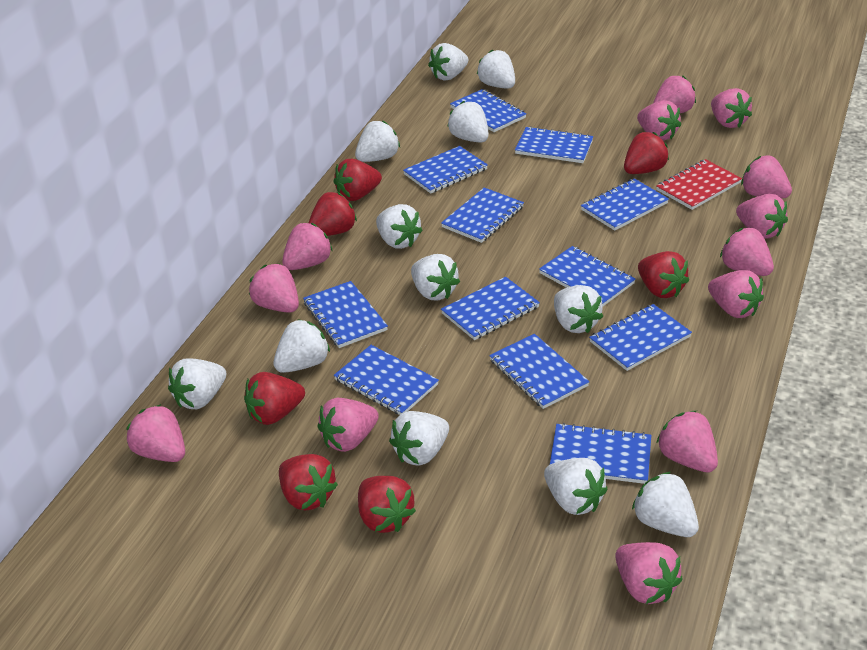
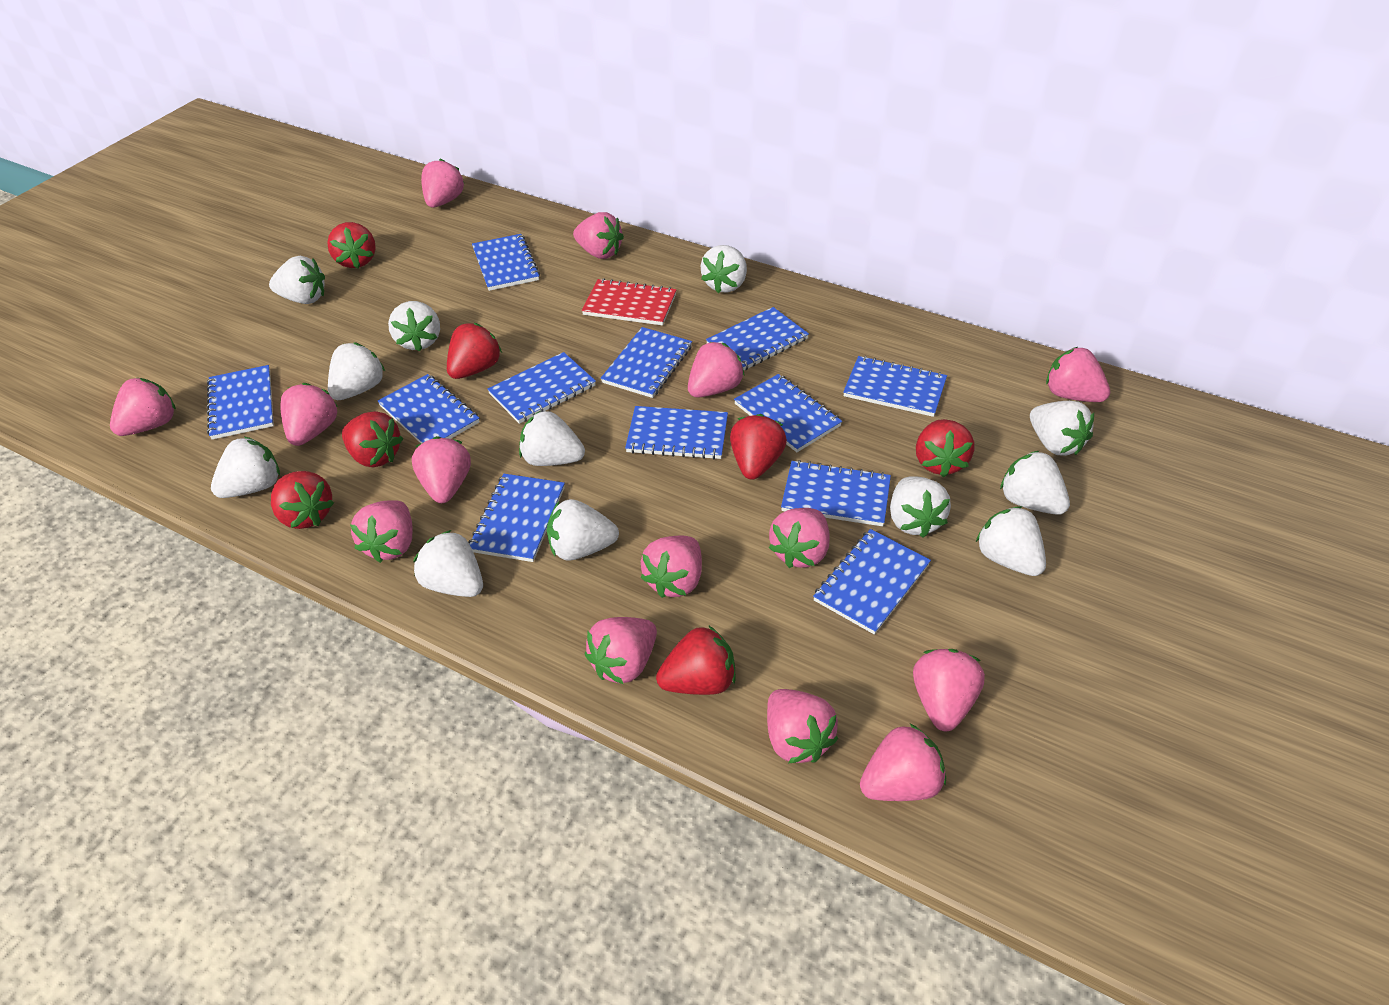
pink strawberry: 13 -> 14

